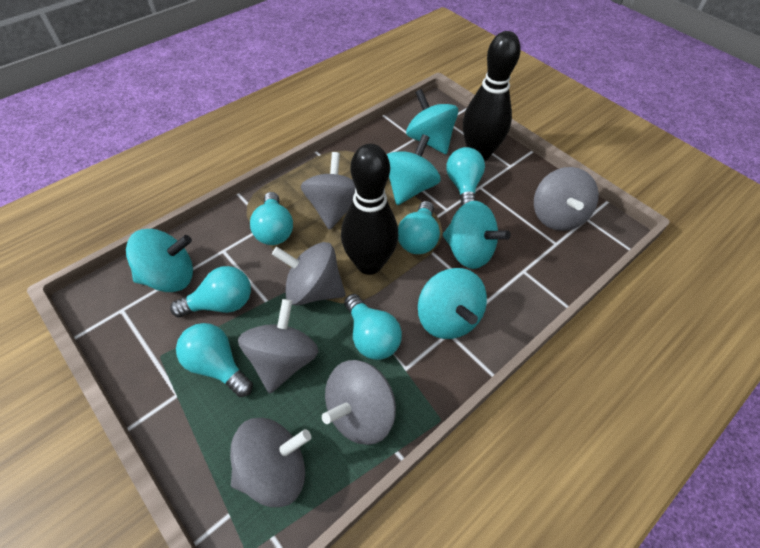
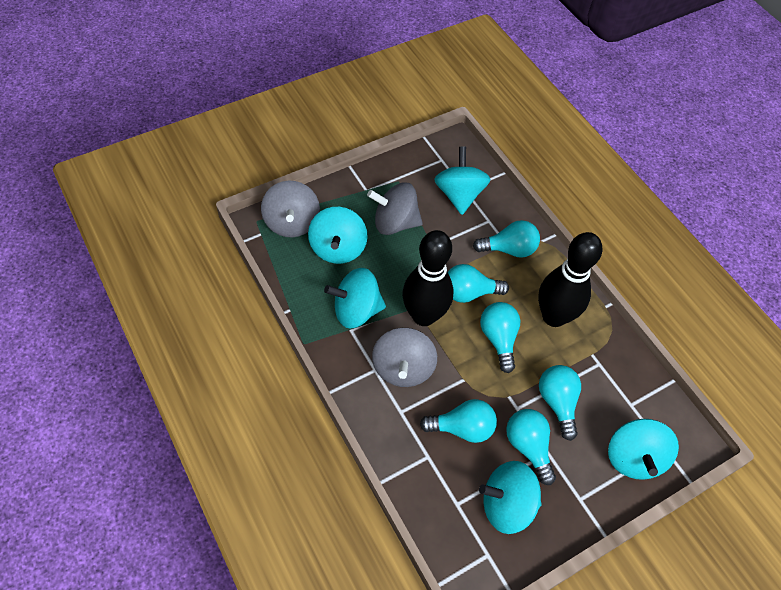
grey spinning top: 6 -> 3

